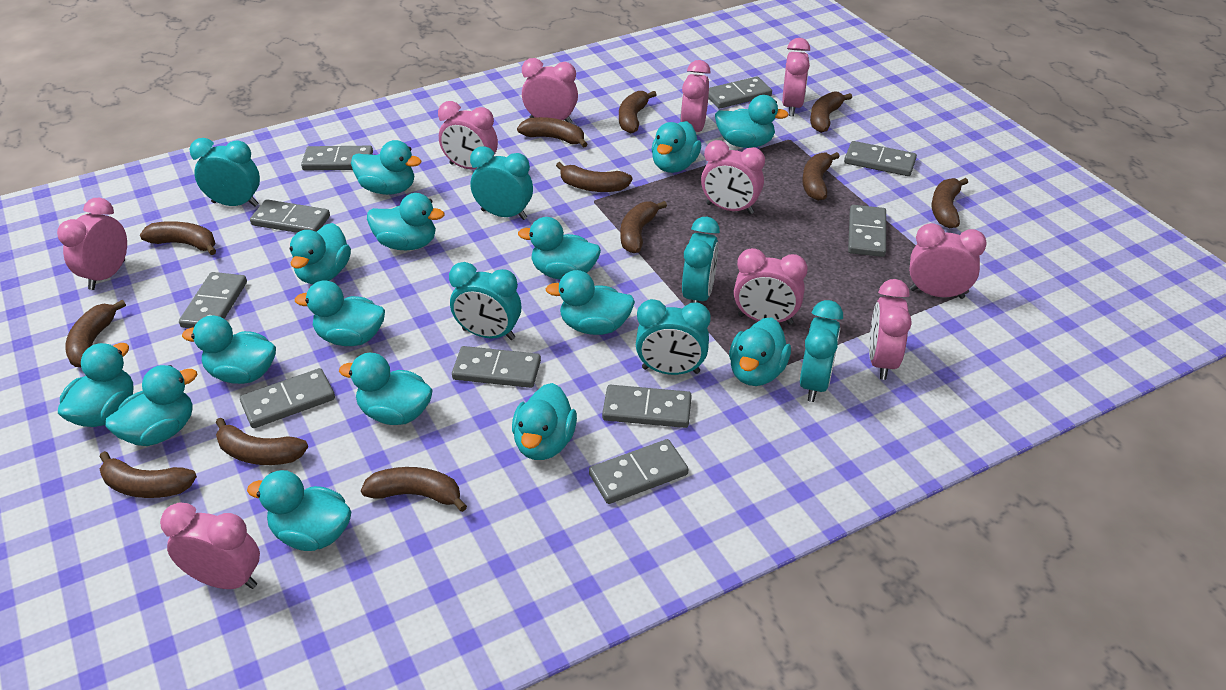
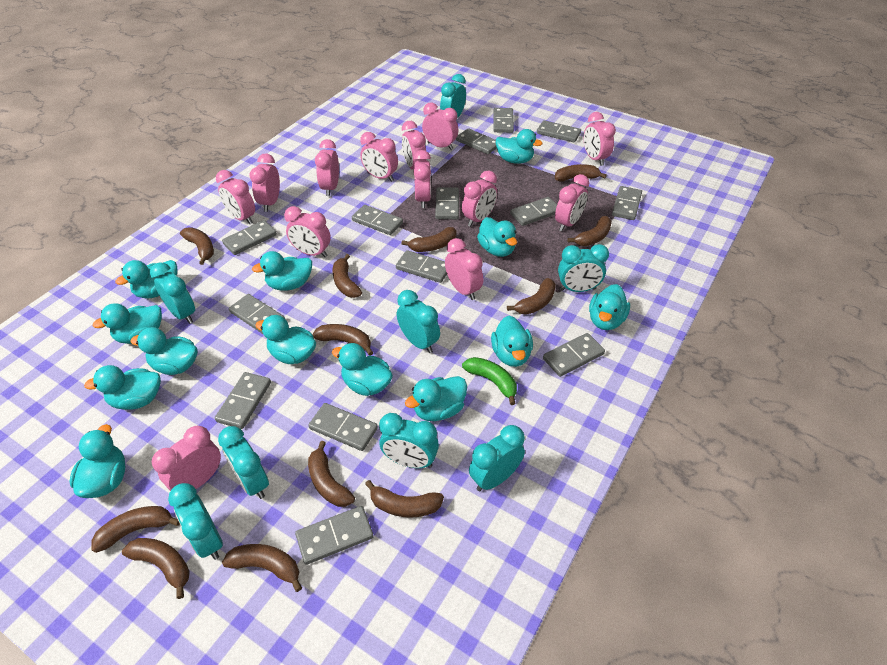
green banana: 0 -> 1
grey domino: 10 -> 14
pink clock: 10 -> 13
turquoise clock: 6 -> 8
turquoise duck: 15 -> 13

